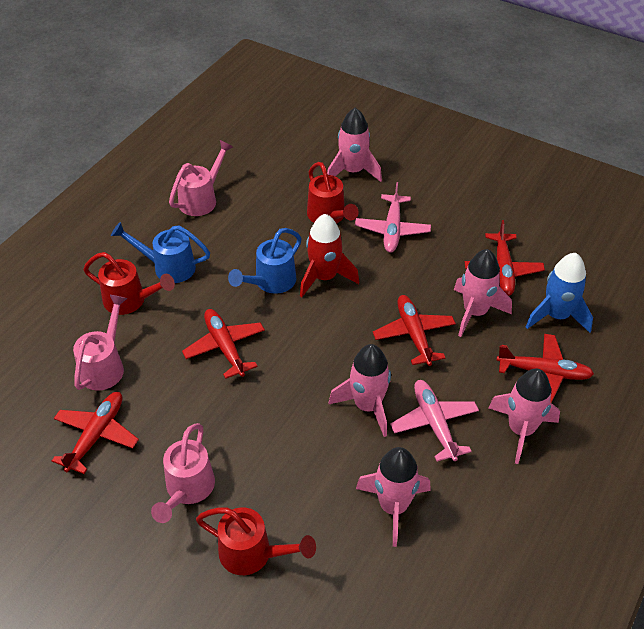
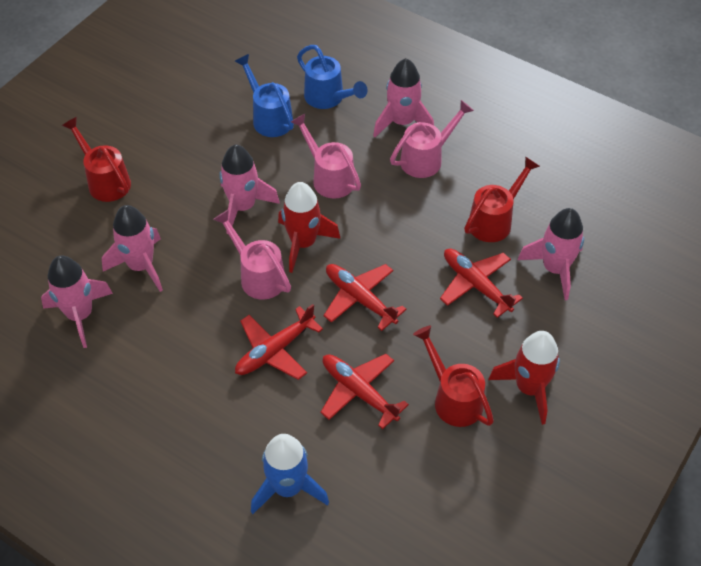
pink plane: 2 -> 0
red plane: 5 -> 4
red rocket: 1 -> 2

